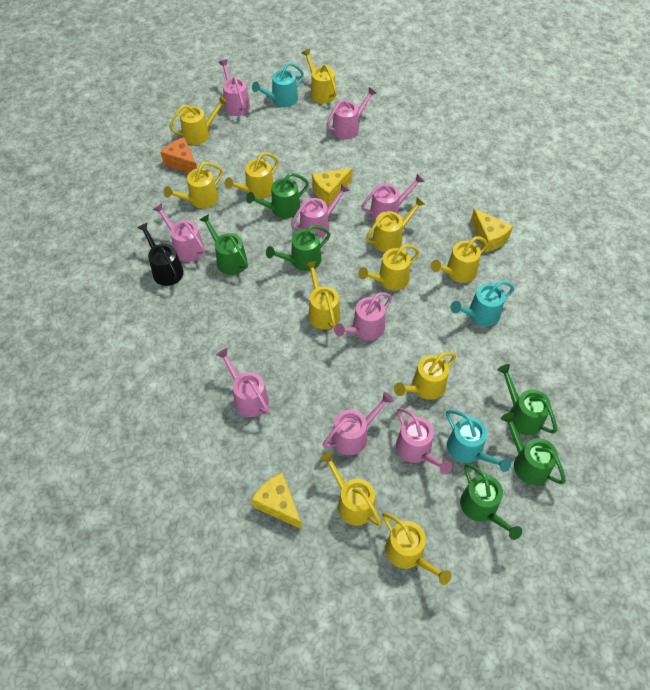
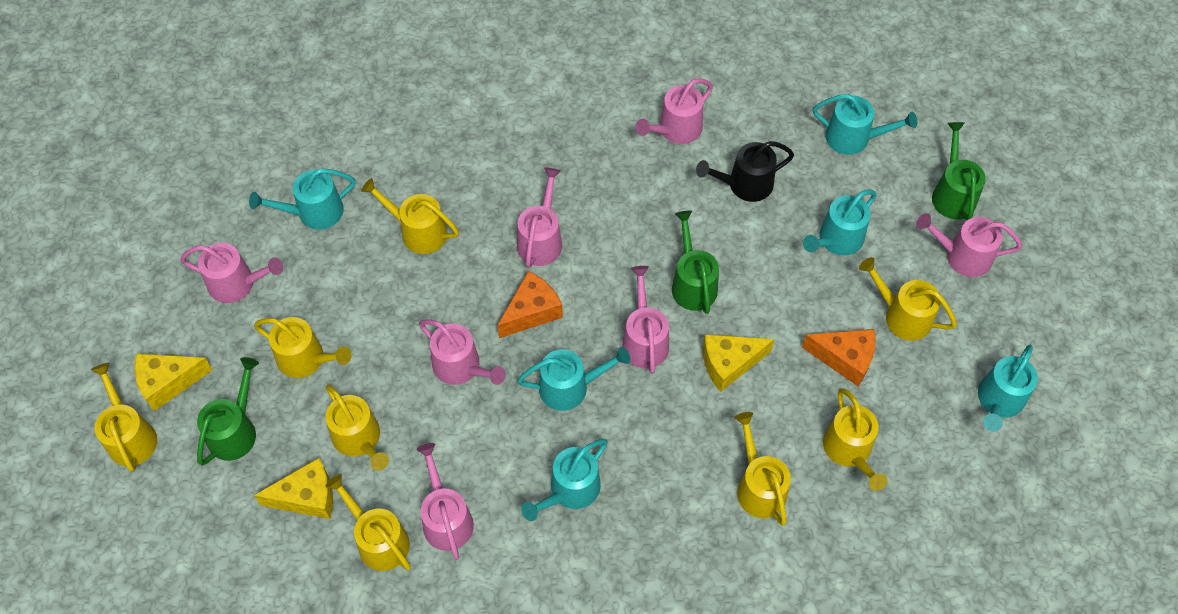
green watering can: 6 -> 3
orange cheese: 1 -> 2
pink watering can: 9 -> 7
turquoise watering can: 3 -> 6
yellow watering can: 11 -> 8

